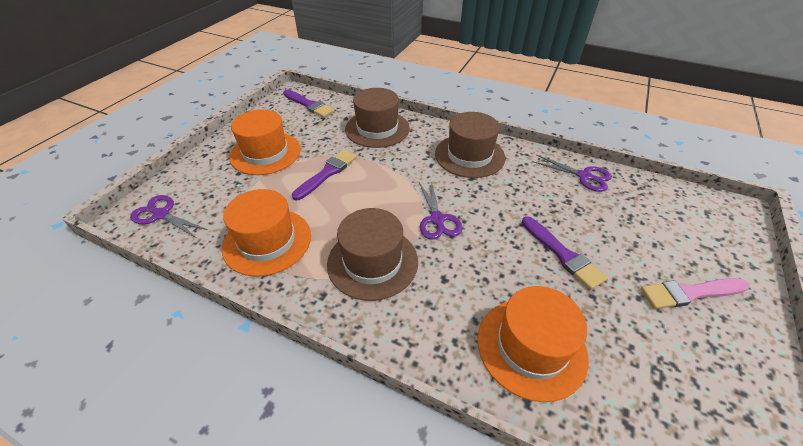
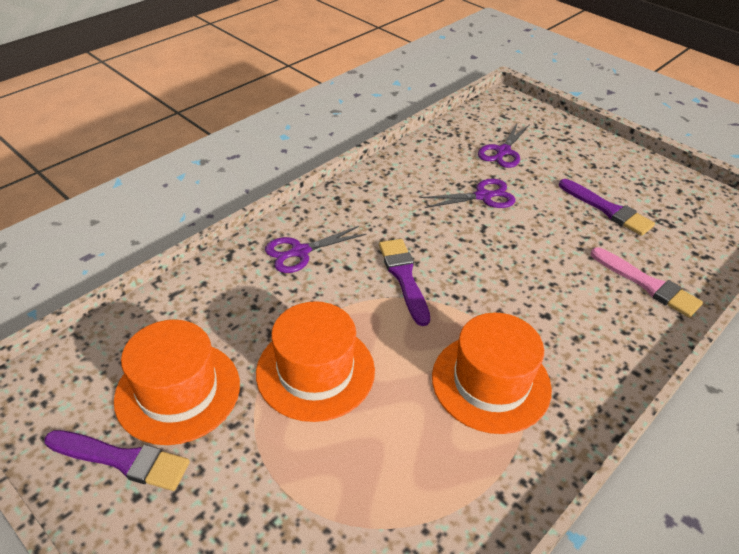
brown hat: 3 -> 0

